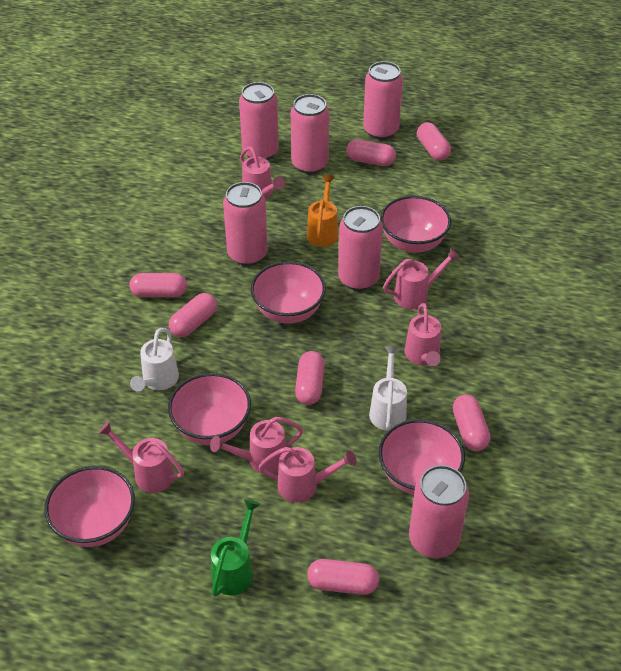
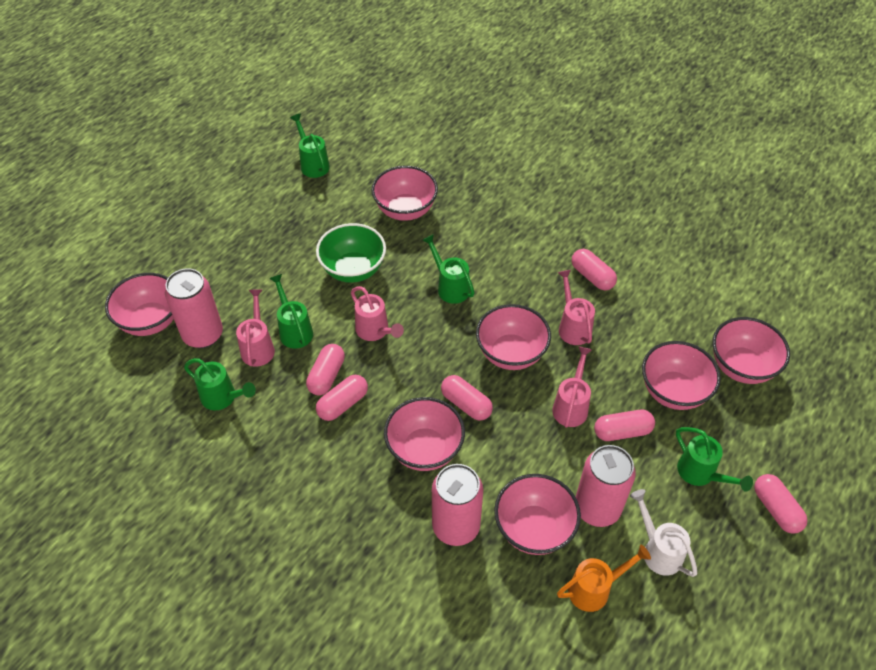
green bowl: 0 -> 1
green watering can: 1 -> 5
pink bowl: 5 -> 7
pink can: 6 -> 3
pink capsule: 7 -> 6
pink watering can: 6 -> 4
white watering can: 2 -> 1

